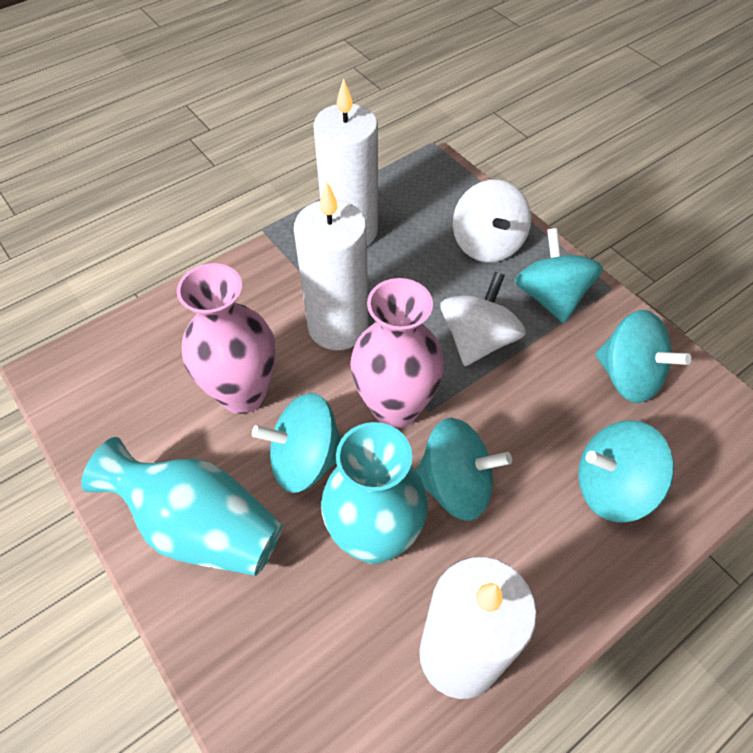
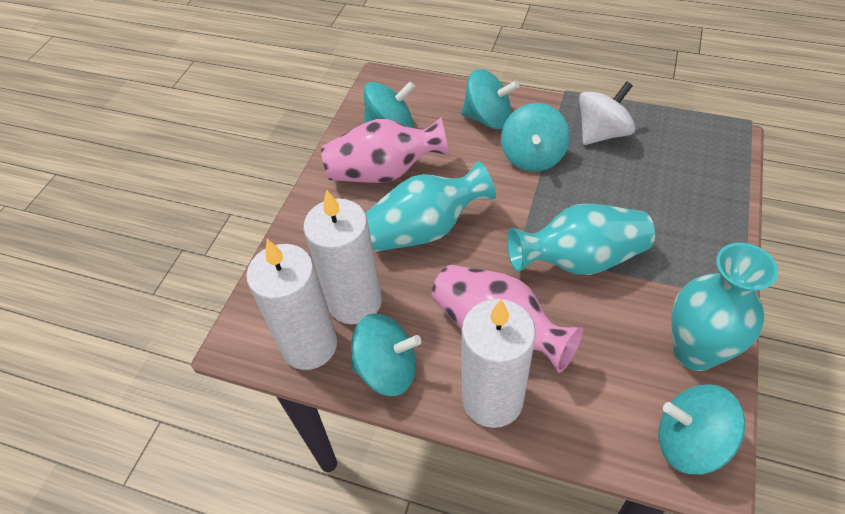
turquoise vase: 2 -> 3
white spinning top: 2 -> 1

